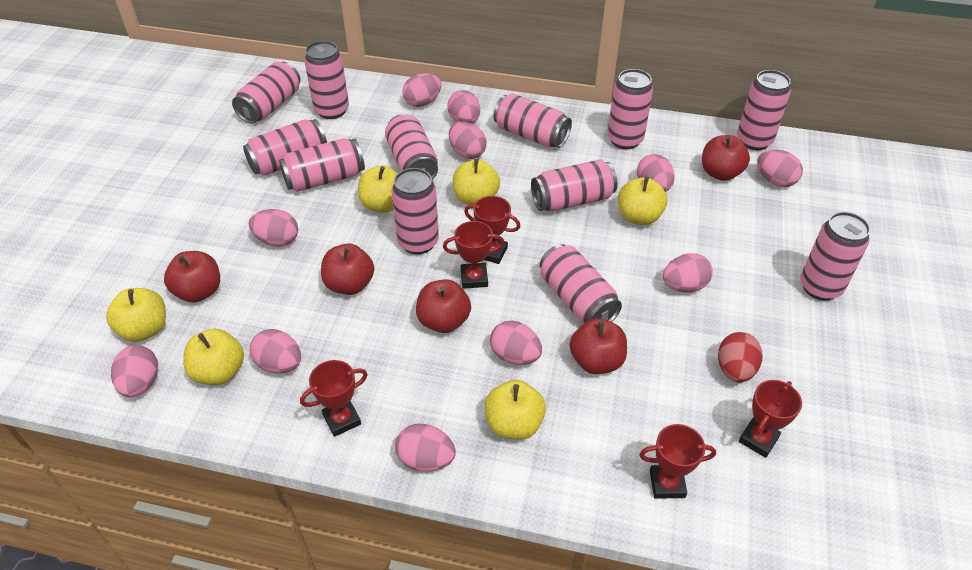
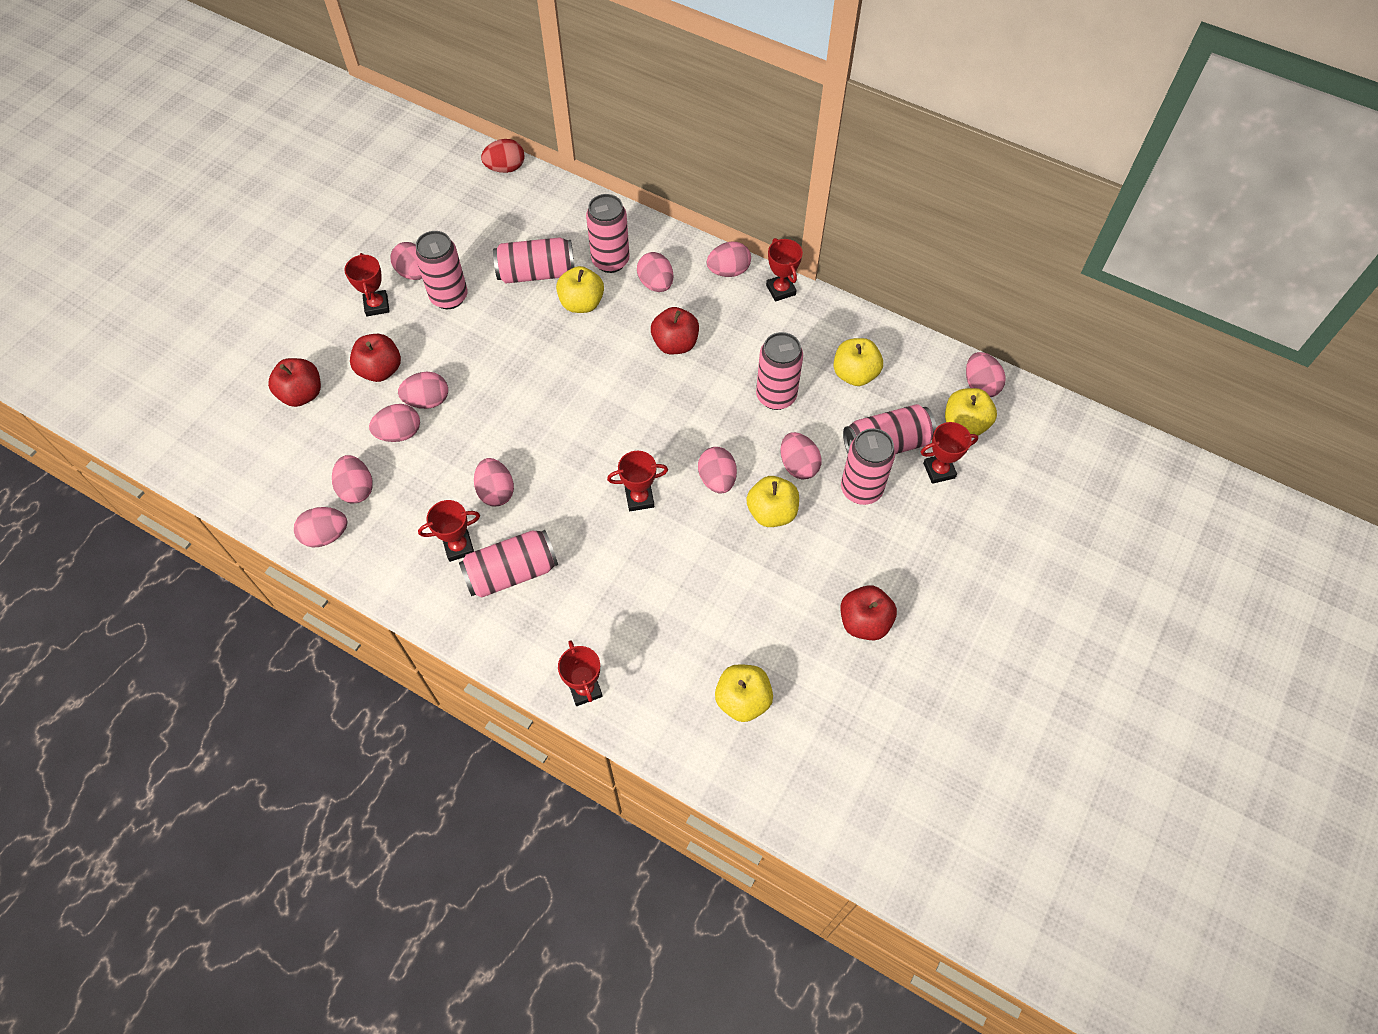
pink can: 12 -> 7
red apple: 5 -> 4
red trophy: 5 -> 6
yellow apple: 6 -> 5

